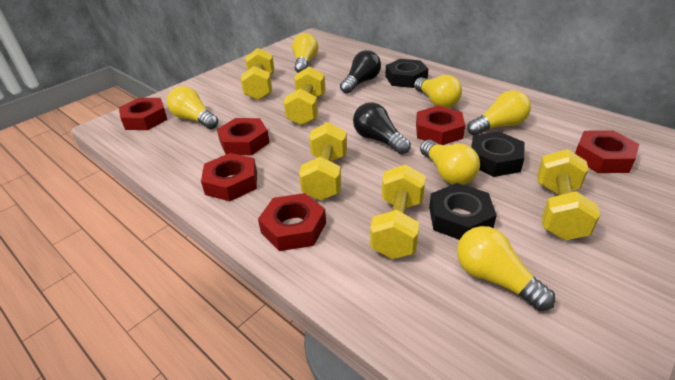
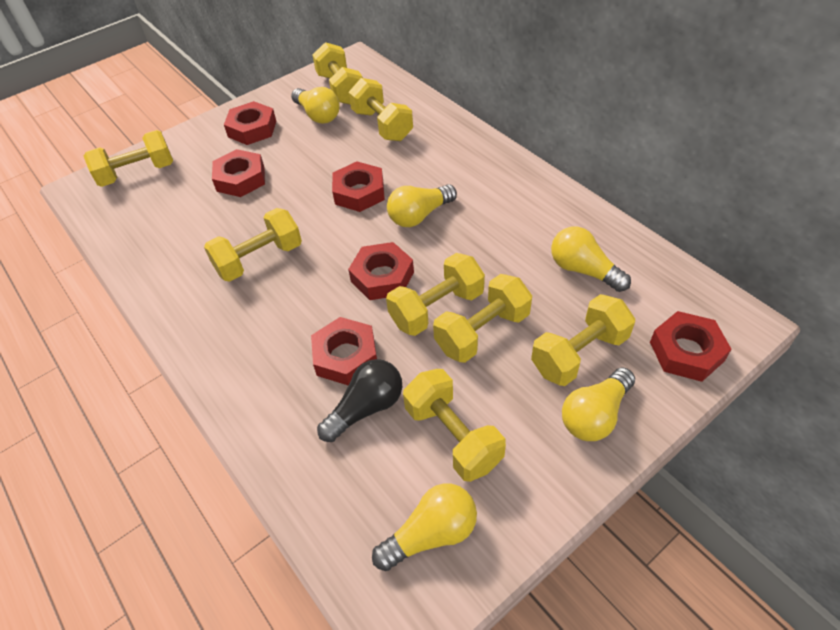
black light bulb: 2 -> 1
black nut: 3 -> 0
yellow dumbbell: 5 -> 8
yellow light bulb: 6 -> 5

